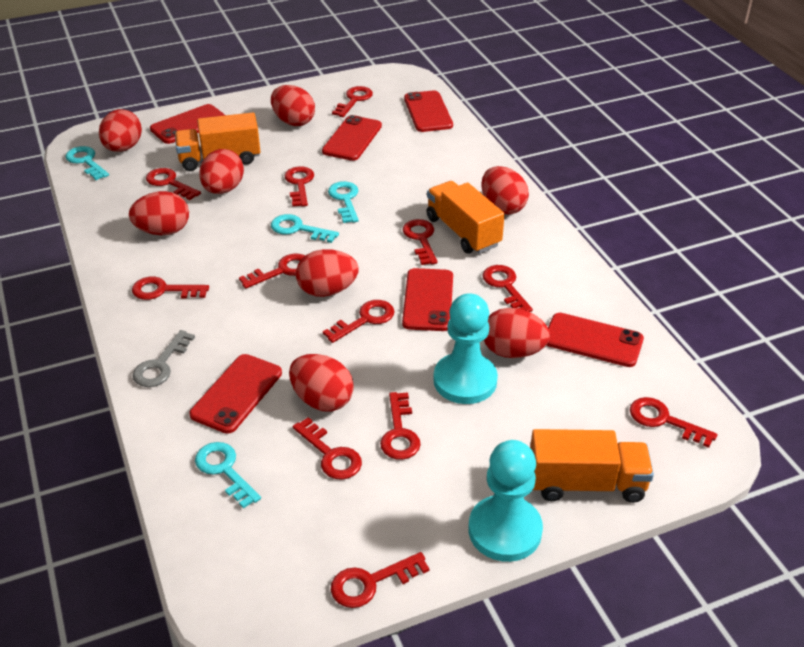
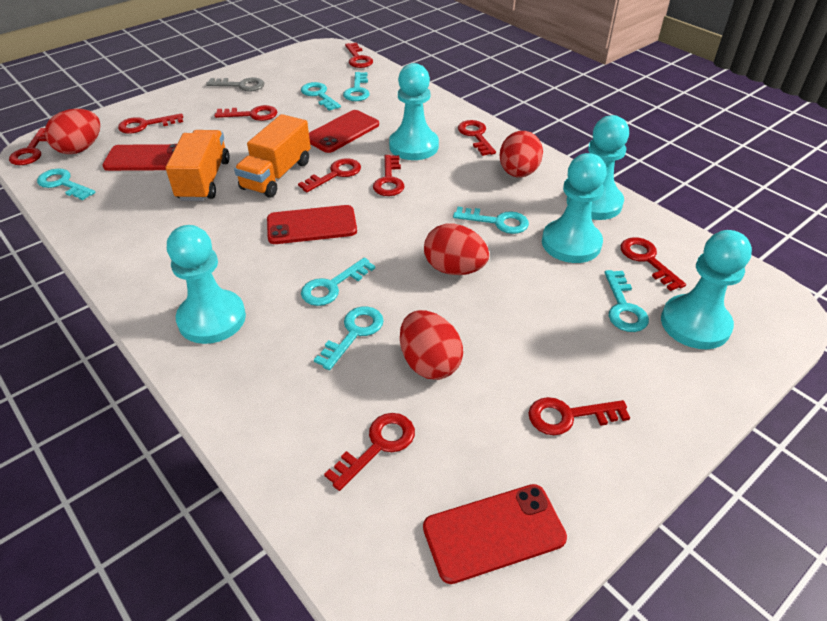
orange truck: 3 -> 2
red egg: 8 -> 4
red key: 12 -> 10
red phone: 6 -> 4
turquoise key: 4 -> 7
turquoise pawn: 2 -> 5

